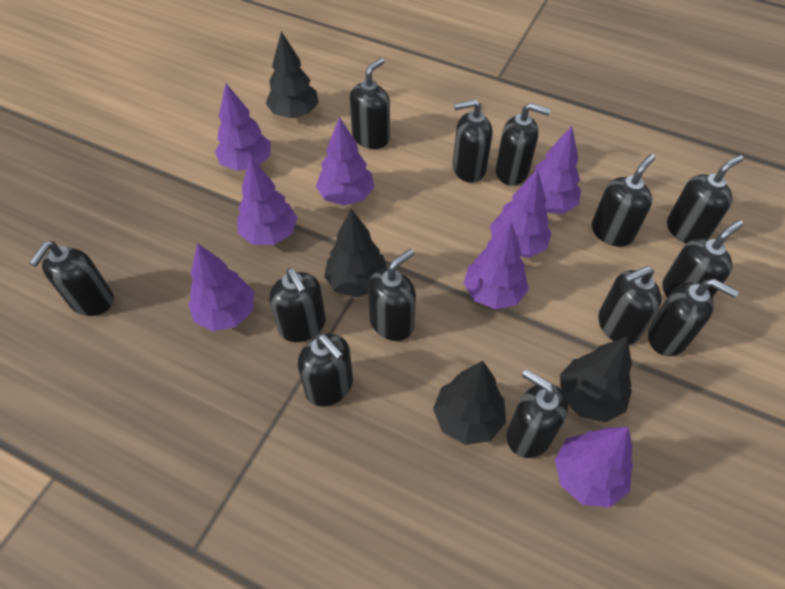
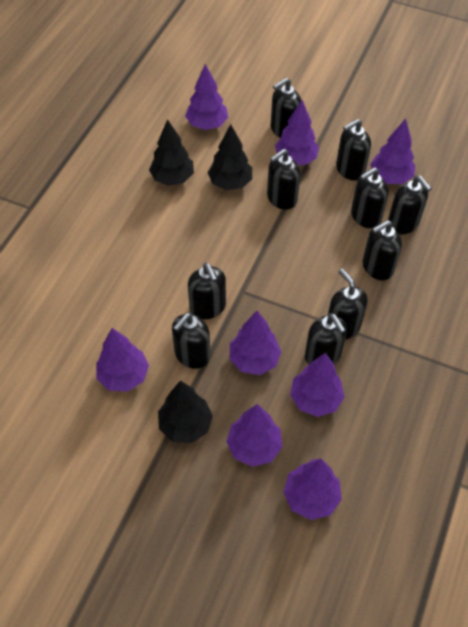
black soap dispenser: 13 -> 10
black tree: 4 -> 3

